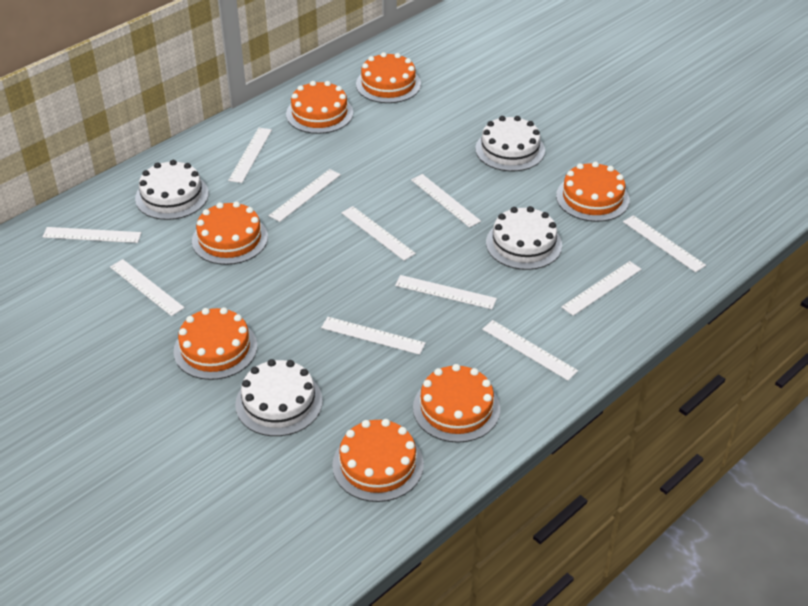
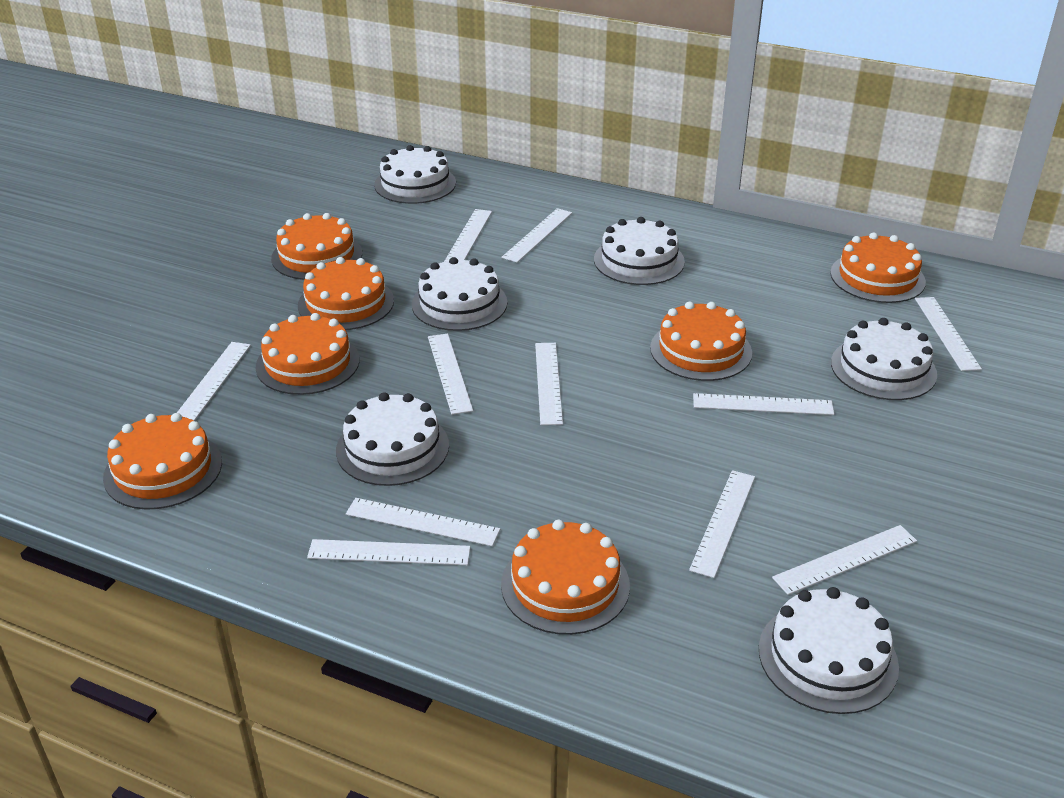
white cake: 4 -> 6

